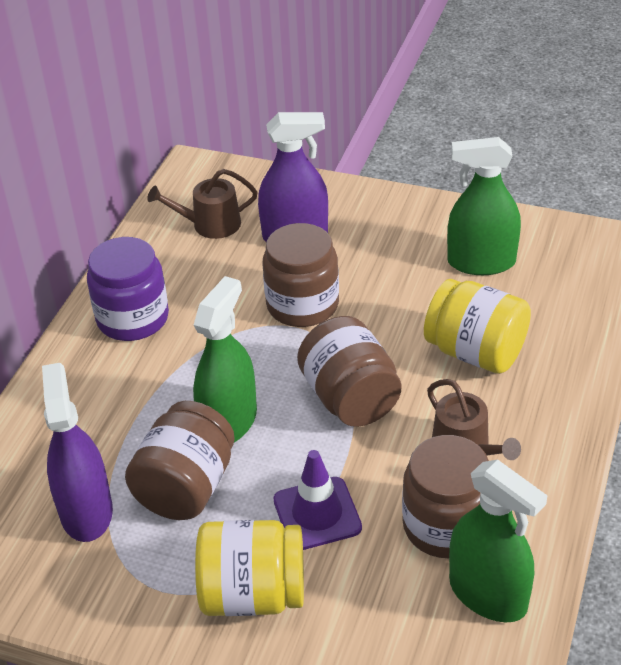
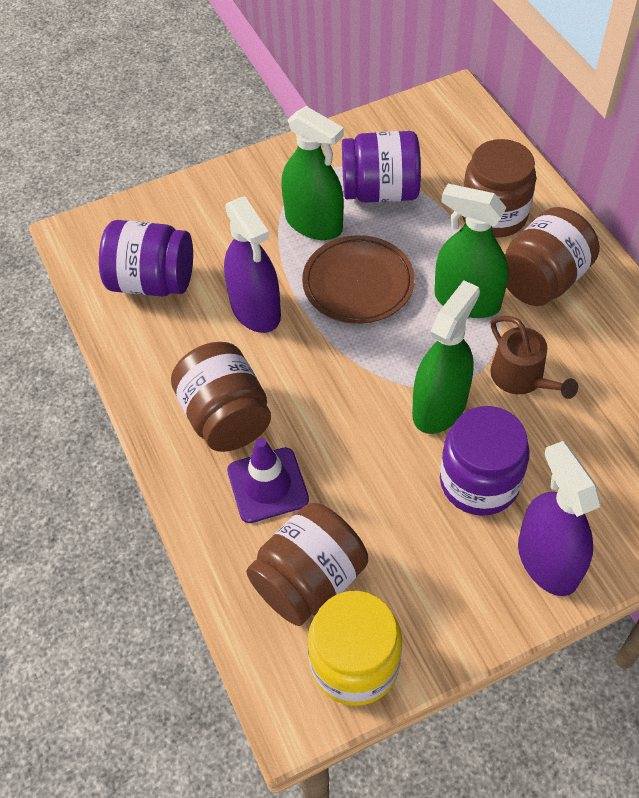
brown plate: 0 -> 1
brown watering can: 2 -> 1
purple jar: 1 -> 3
yellow jar: 2 -> 1

